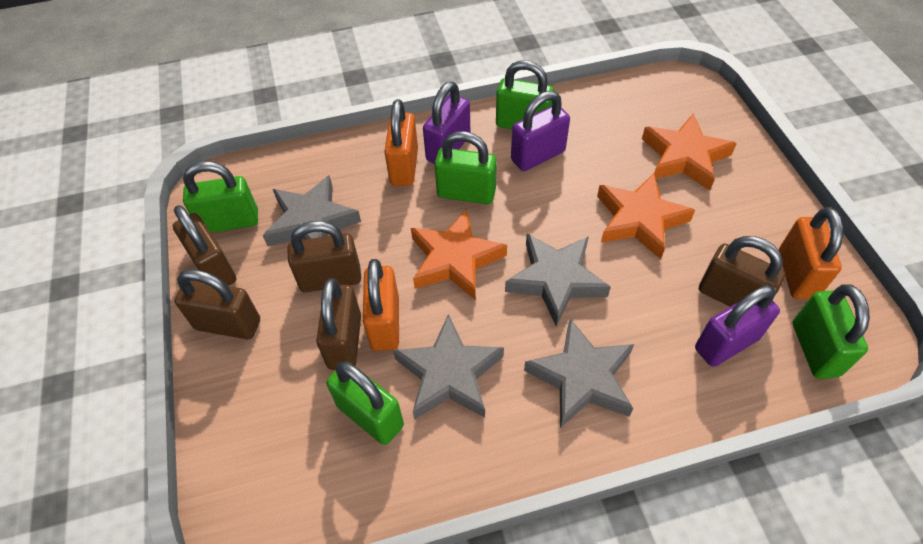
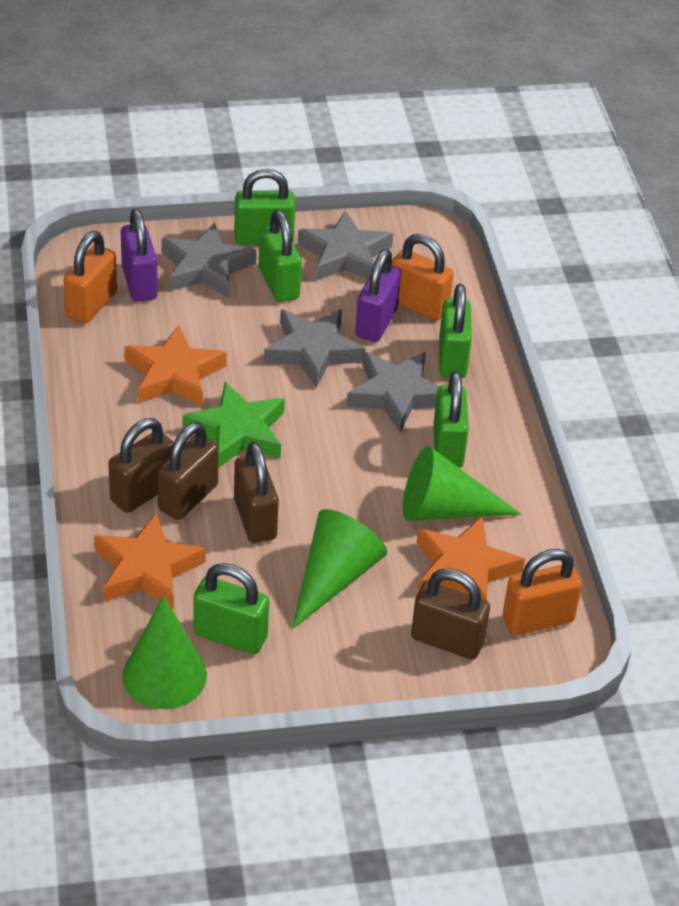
brown padlock: 5 -> 4
green cone: 0 -> 3
green star: 0 -> 1
purple padlock: 3 -> 2

